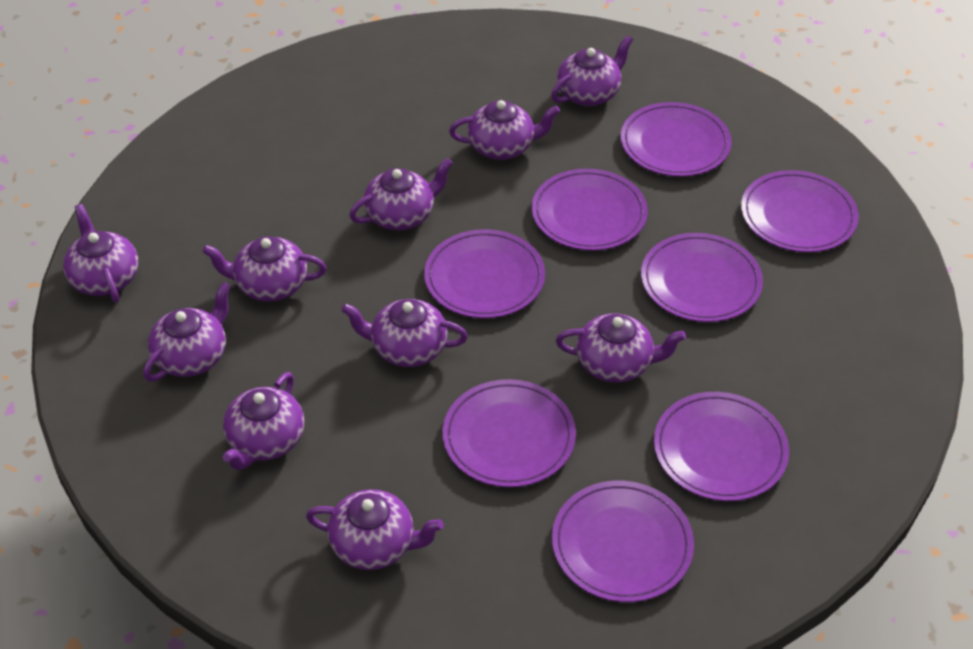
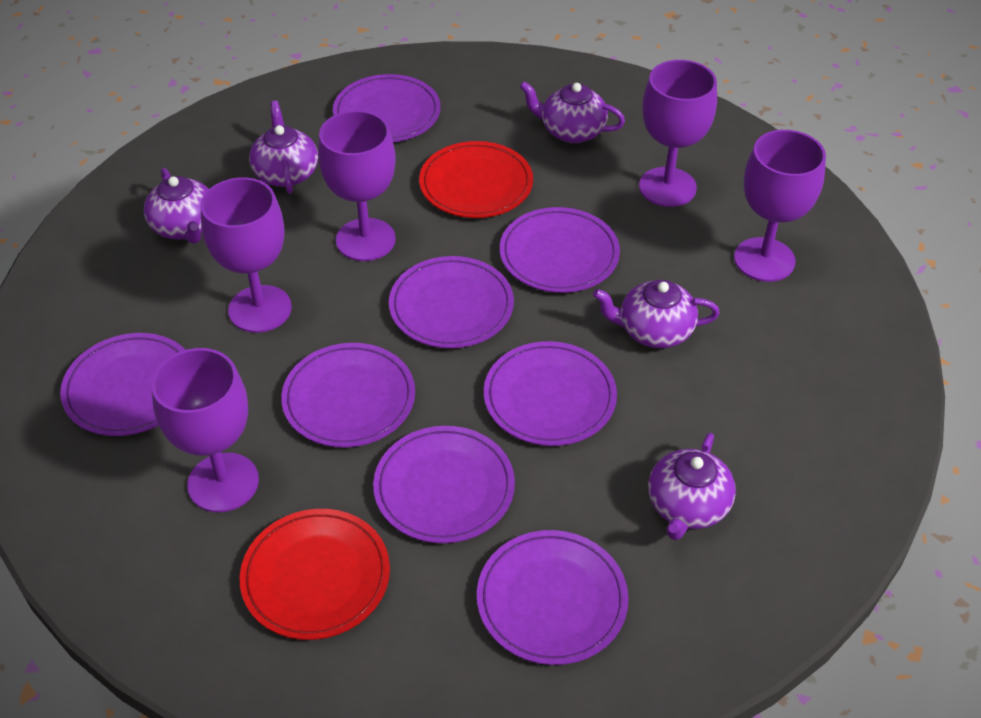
purple goblet: 0 -> 5
purple teapot: 10 -> 5
red plate: 0 -> 2

